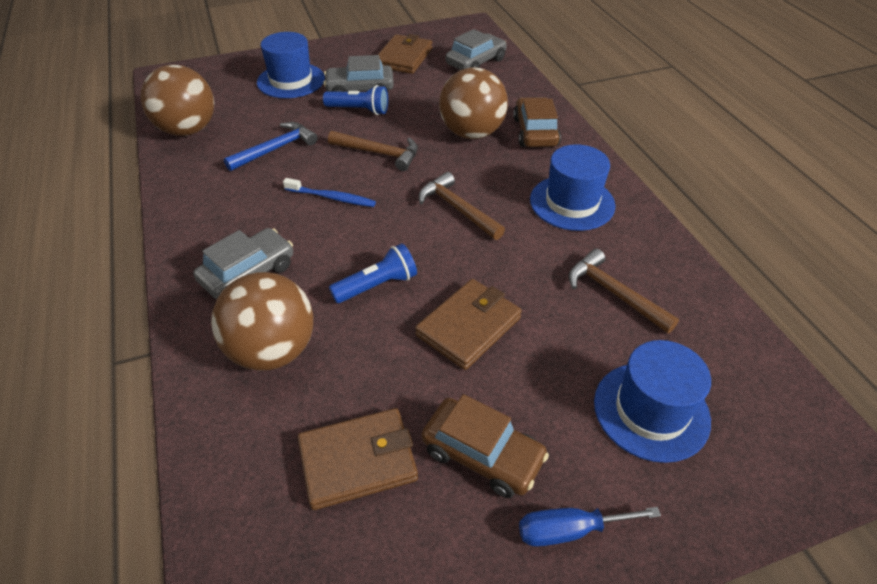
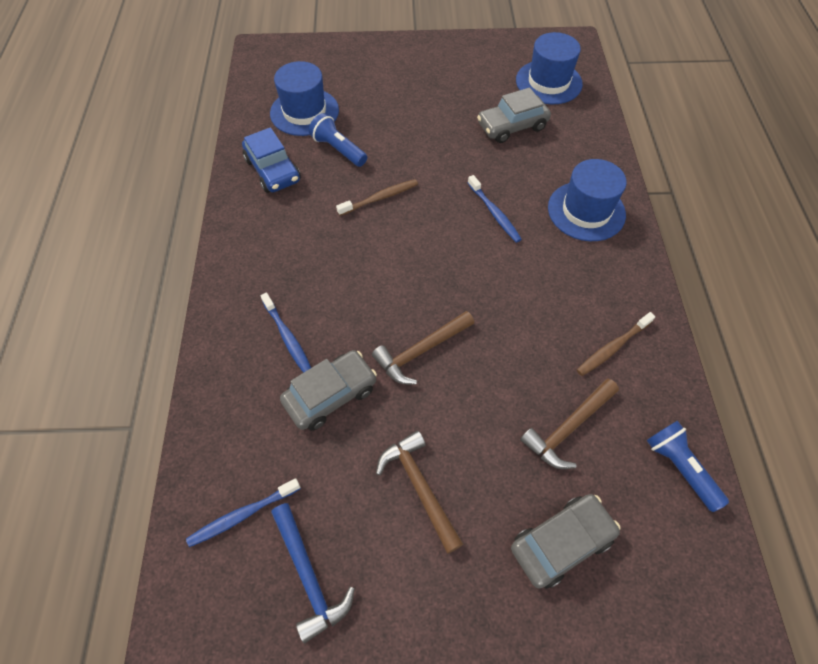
blue car: 0 -> 1
blue screwdriver: 1 -> 0
blue toothbrush: 1 -> 3
brown ball: 3 -> 0
brown car: 2 -> 0
brown toothbrush: 0 -> 2
brown wallet: 3 -> 0

